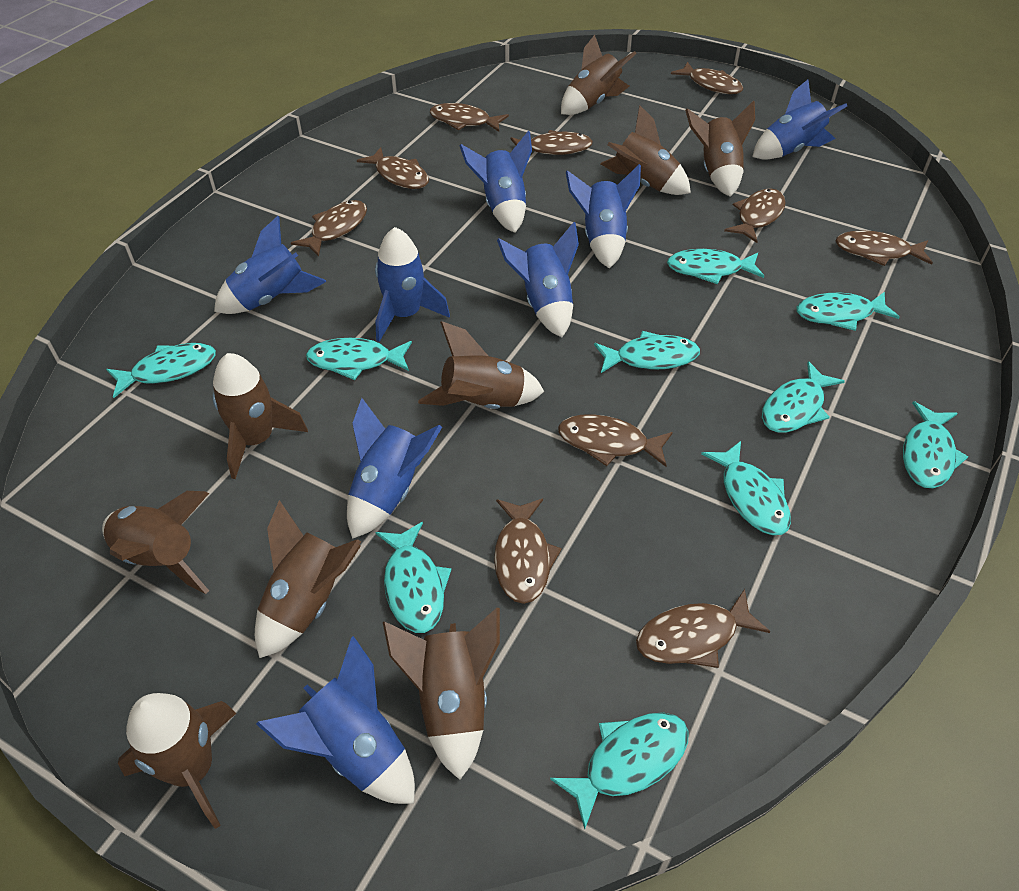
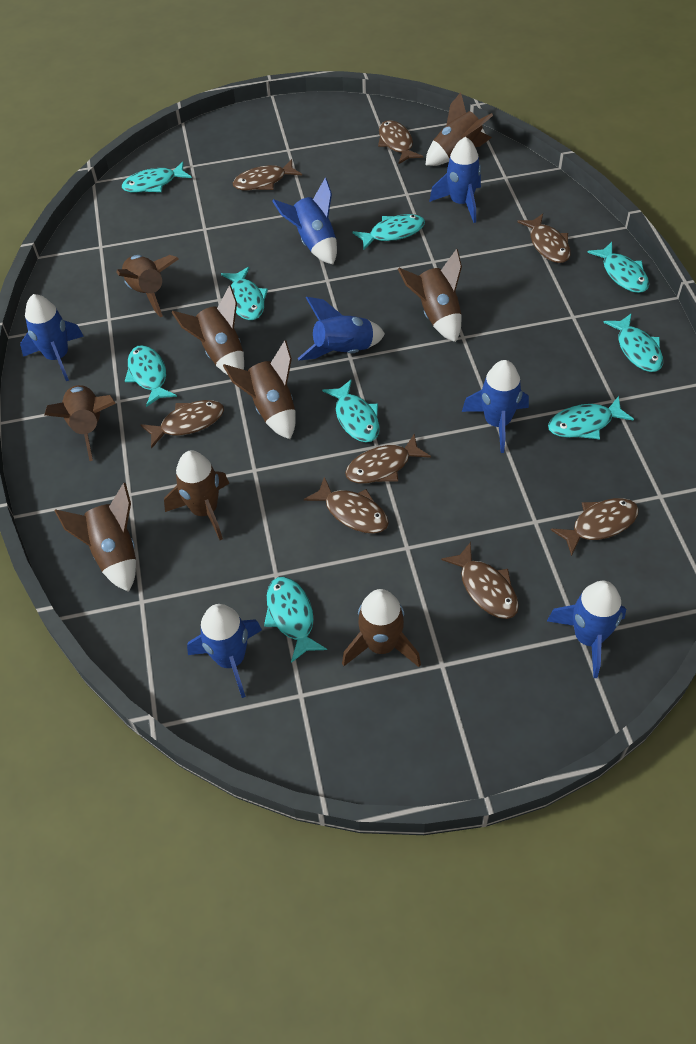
blue rocket: 8 -> 7
brown fish: 10 -> 8
turquoise fish: 10 -> 9

